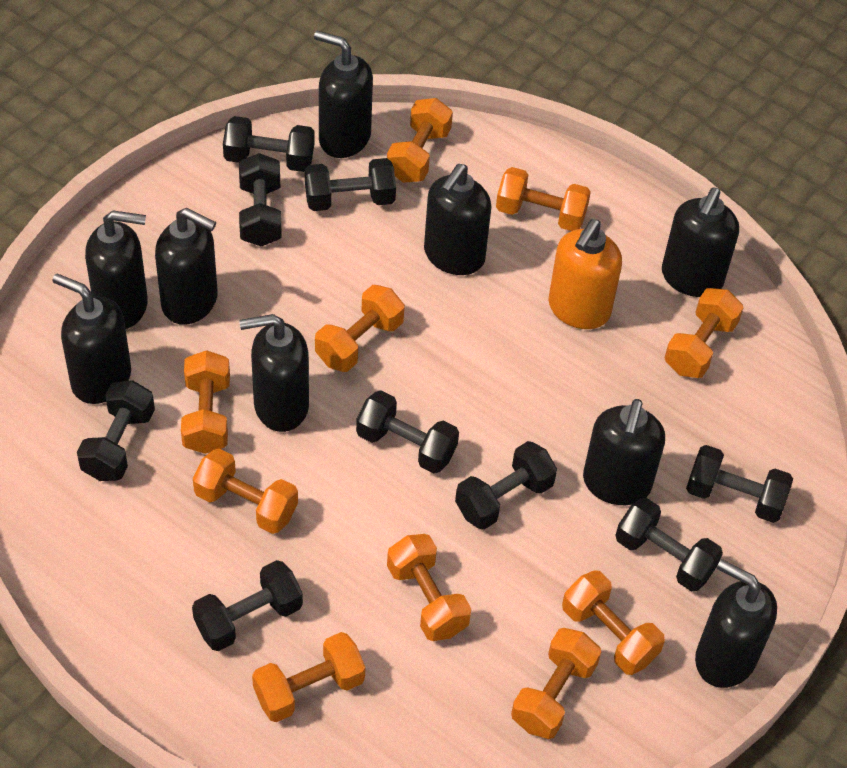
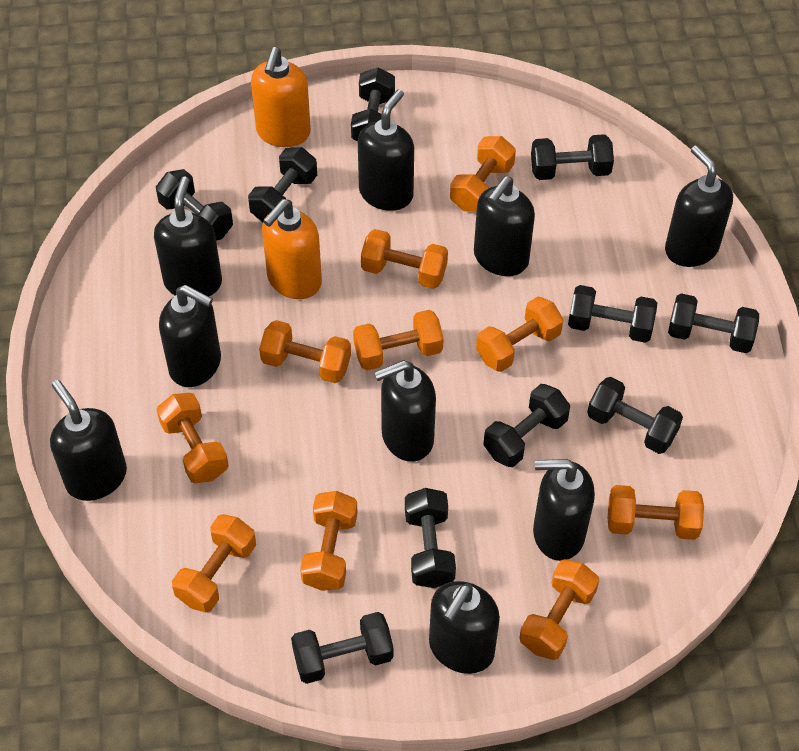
black dumbbell: 9 -> 10
orange soap dispenser: 1 -> 2

